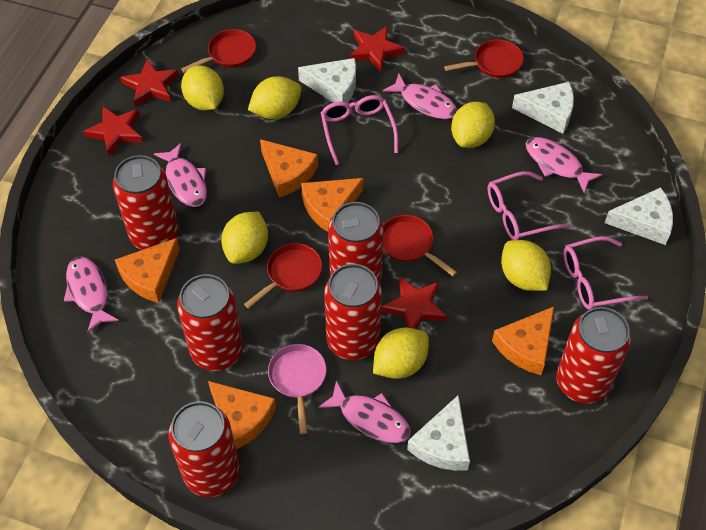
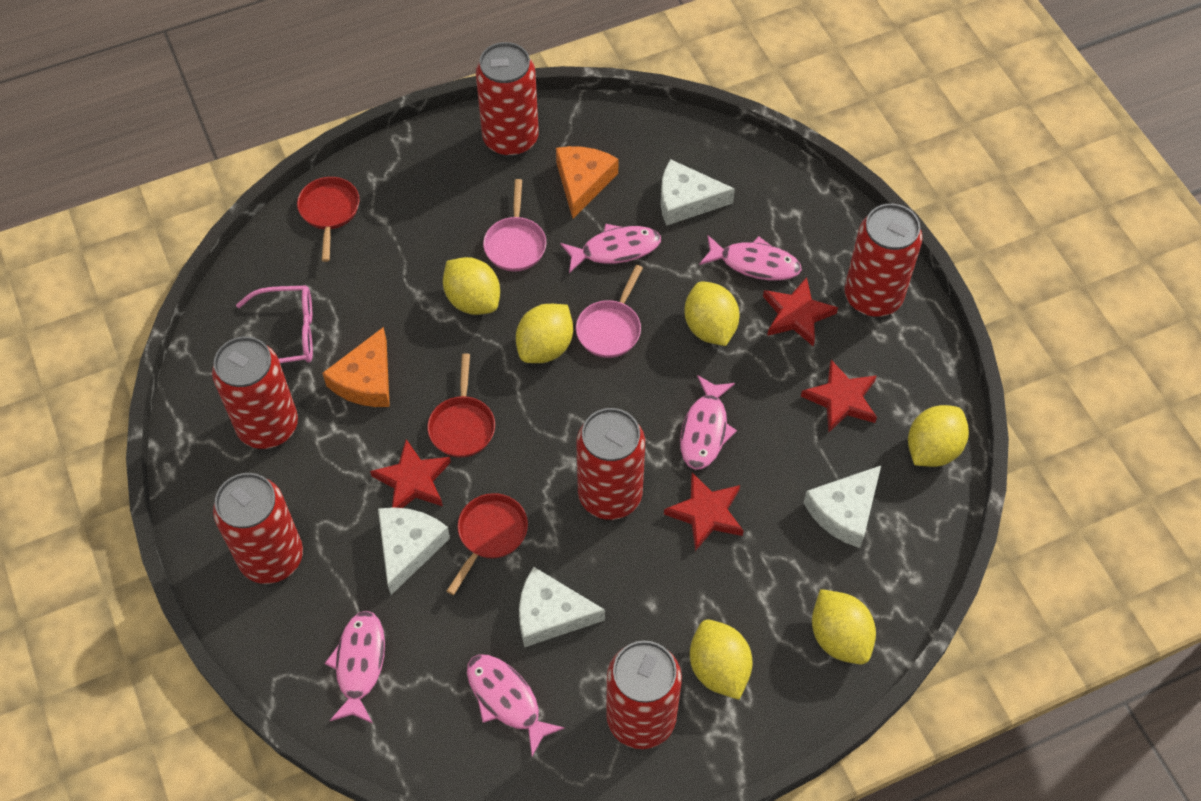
orange cheese: 5 -> 2
pink glasses: 3 -> 1
pink pan: 1 -> 2
red pan: 4 -> 3

